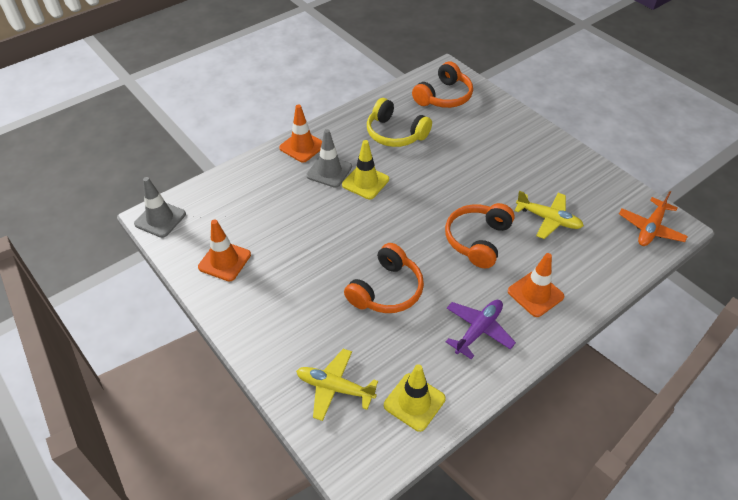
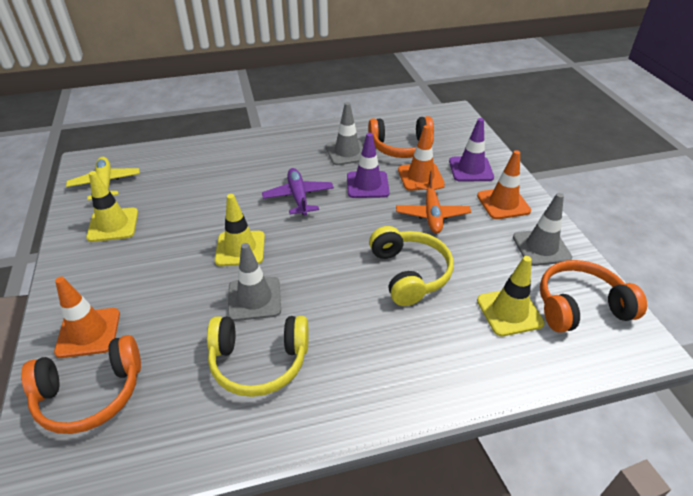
grey traffic cone: 2 -> 3
purple traffic cone: 0 -> 2
yellow headphones: 1 -> 2
yellow plane: 2 -> 1
yellow traffic cone: 2 -> 3

